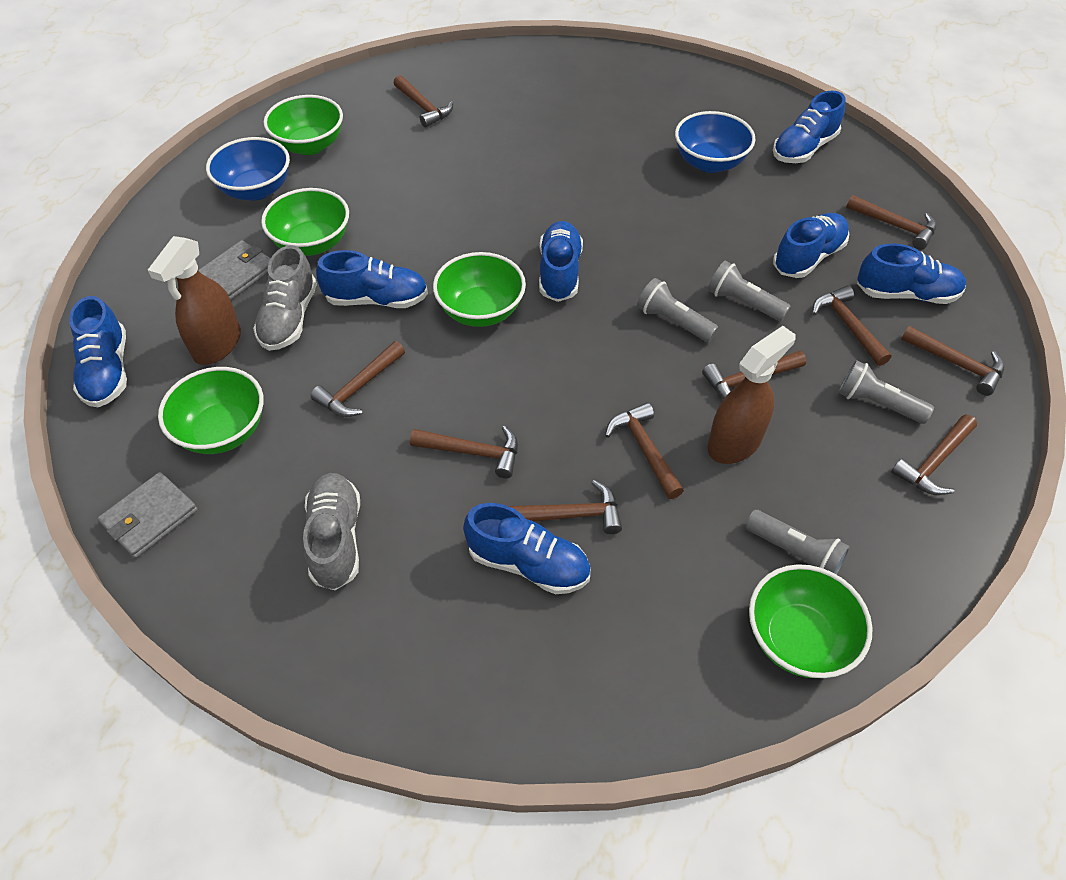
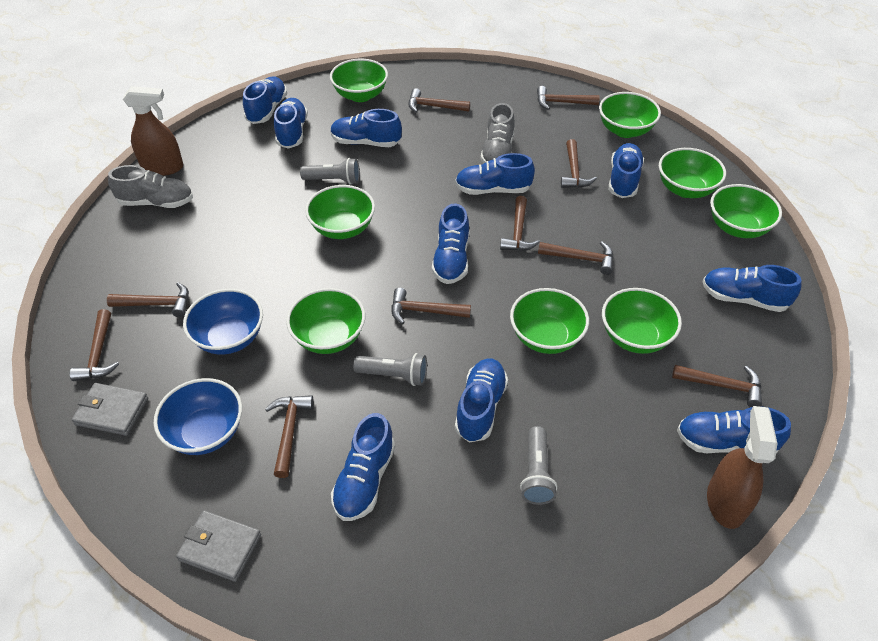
blue shoe: 7 -> 10
green bowl: 5 -> 8
grey flashlight: 4 -> 3

